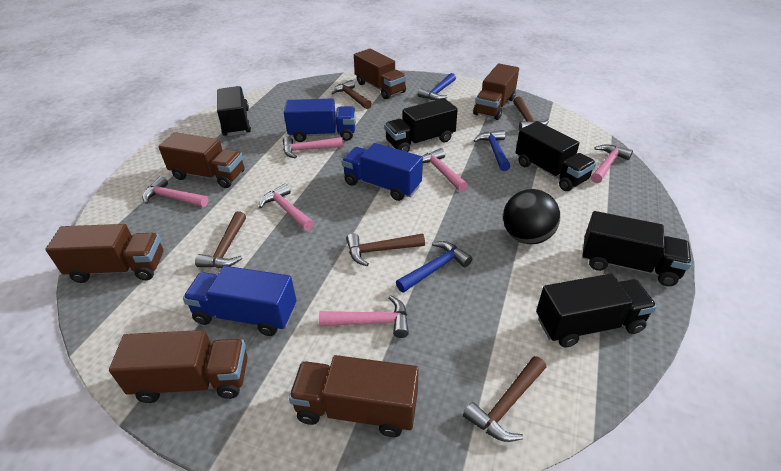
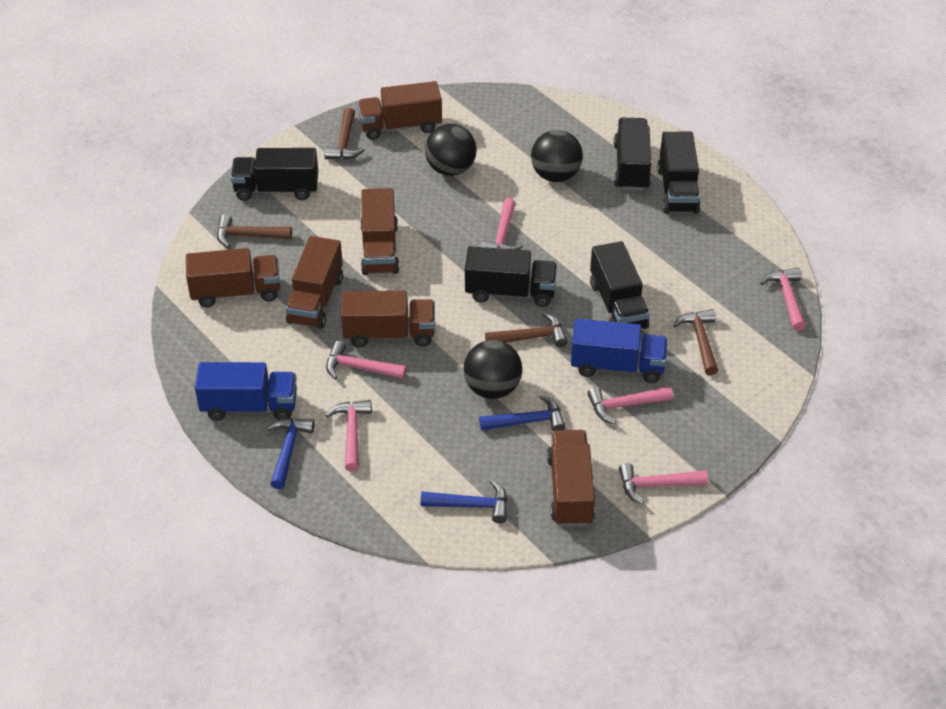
black ball: 1 -> 3
blue truck: 3 -> 2
brown hammer: 5 -> 4

